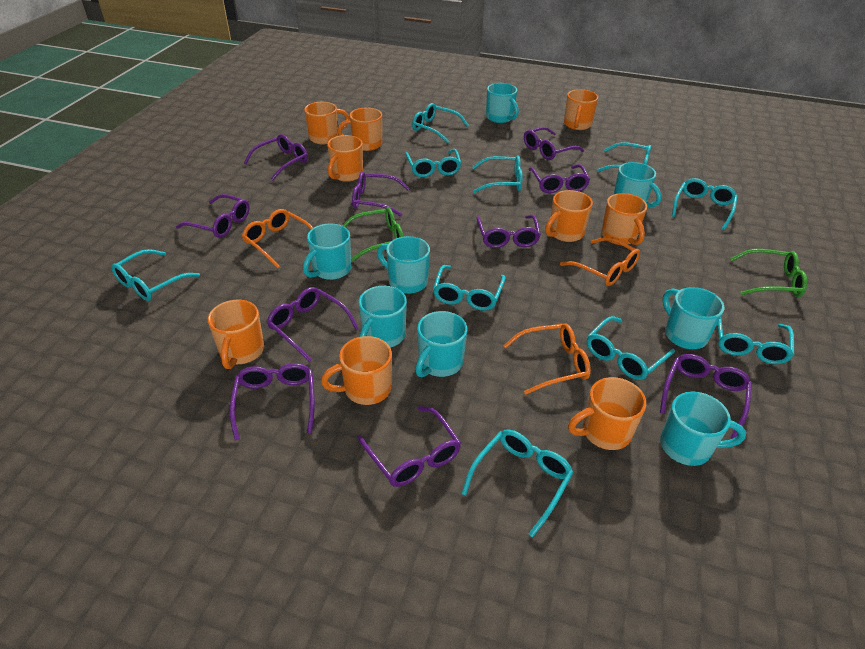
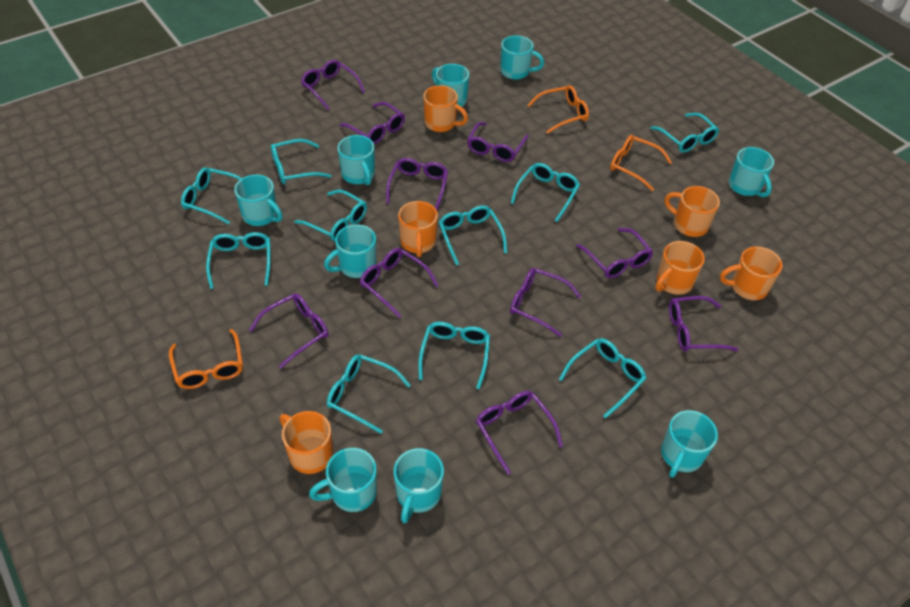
green glasses: 2 -> 0
orange mug: 9 -> 6
turquoise mug: 8 -> 9

